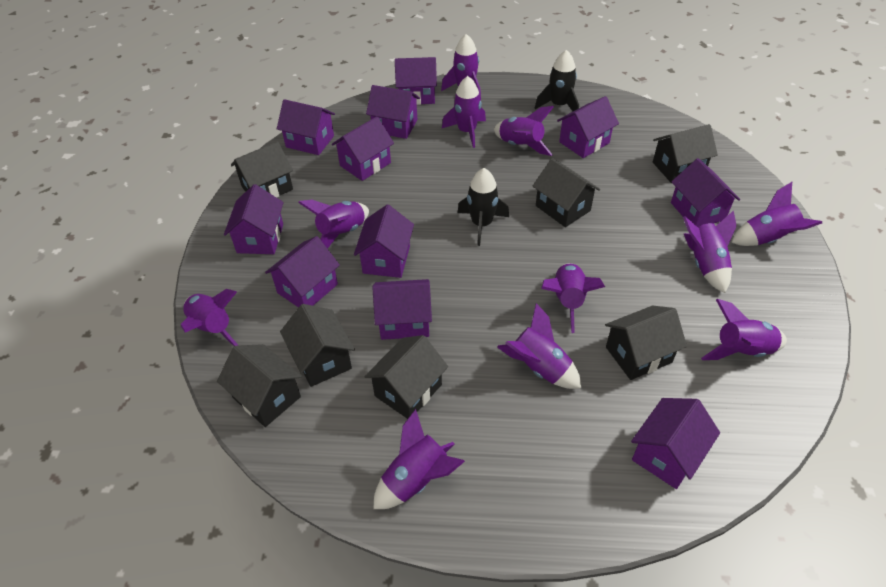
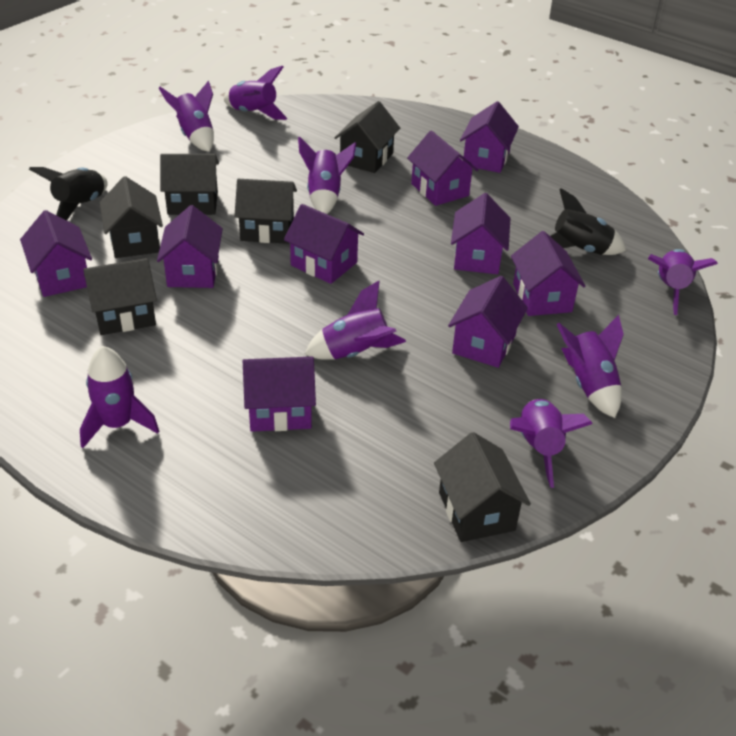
black house: 7 -> 6
purple house: 11 -> 9
purple rocket: 11 -> 8

